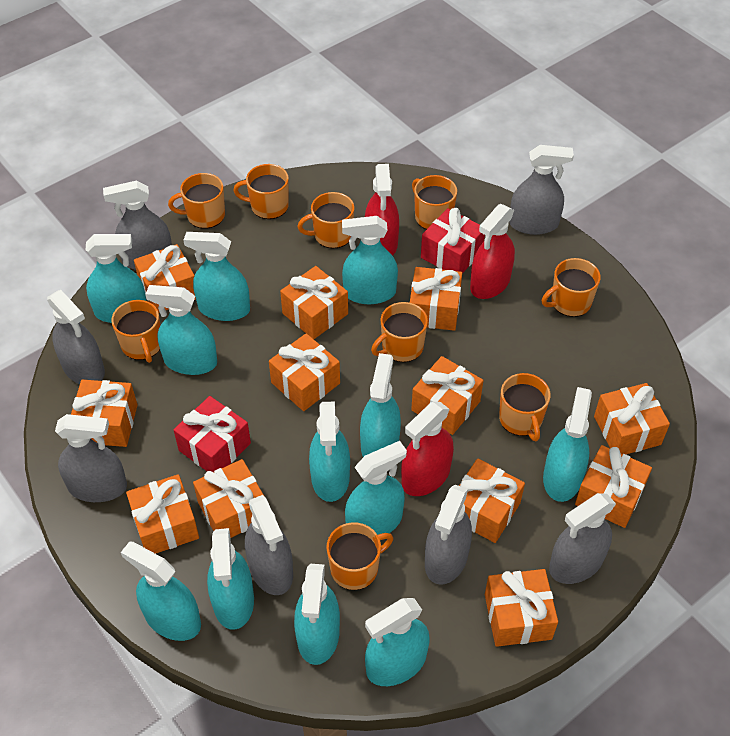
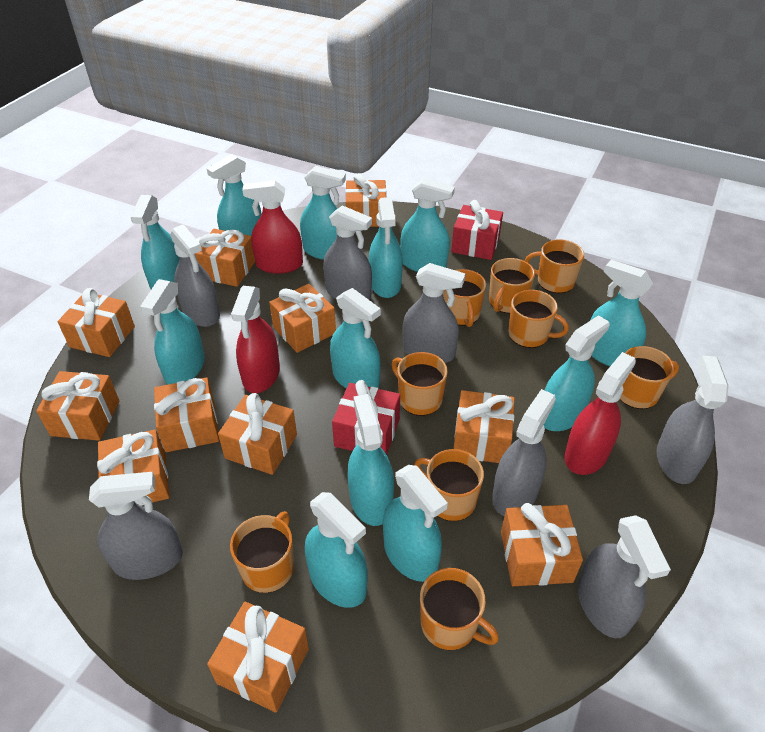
orange gift: 12 -> 11

